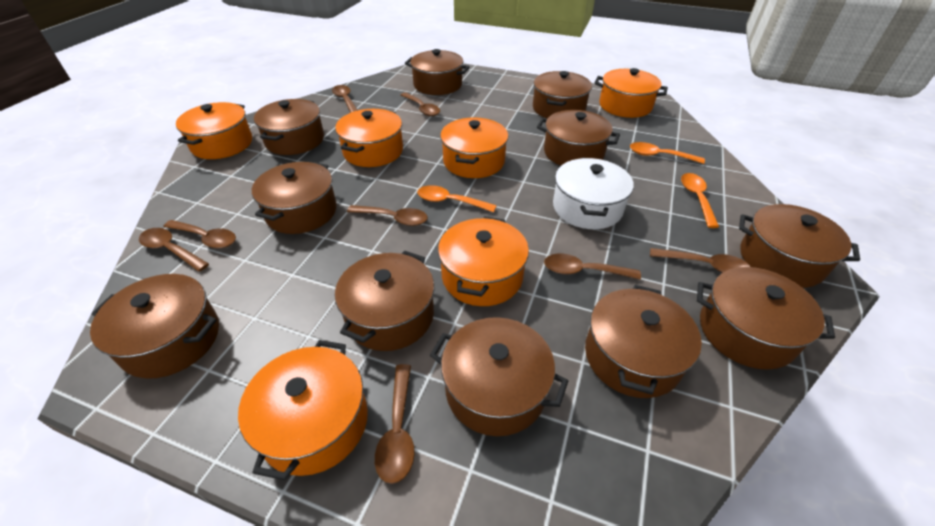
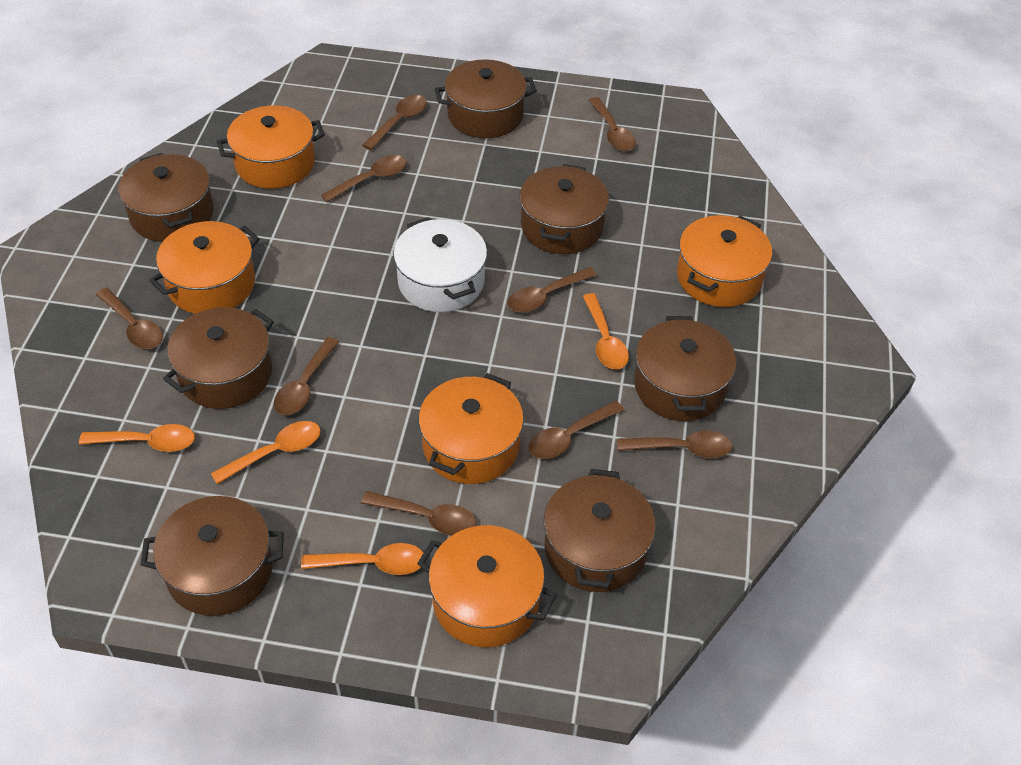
brown pot: 11 -> 7
brown spoon: 8 -> 9
orange pot: 6 -> 5
orange spoon: 3 -> 4

